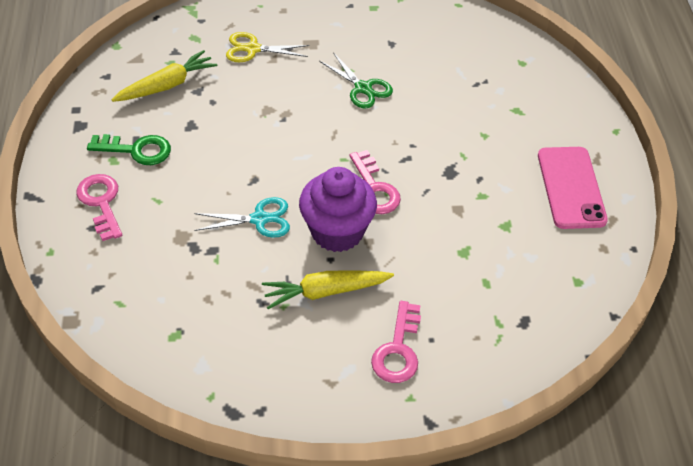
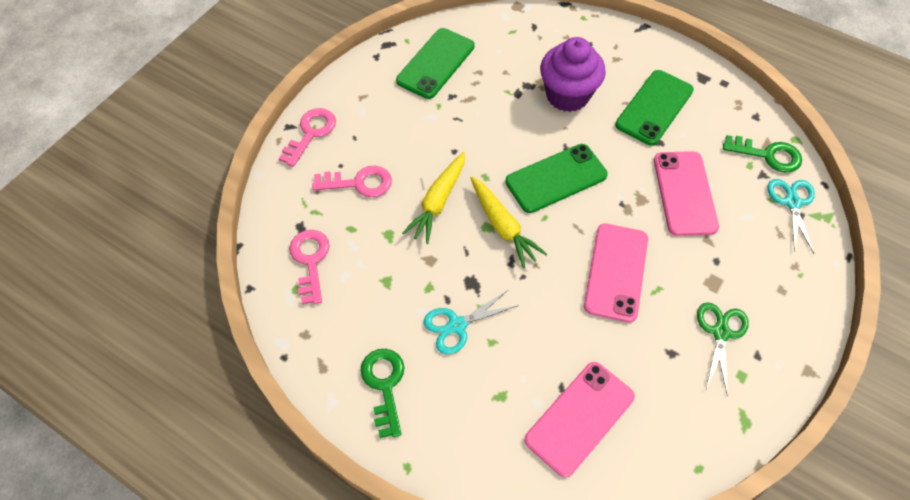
green key: 1 -> 2
green phone: 0 -> 3
pink phone: 1 -> 3
turquoise scissors: 1 -> 2
yellow scissors: 1 -> 0

